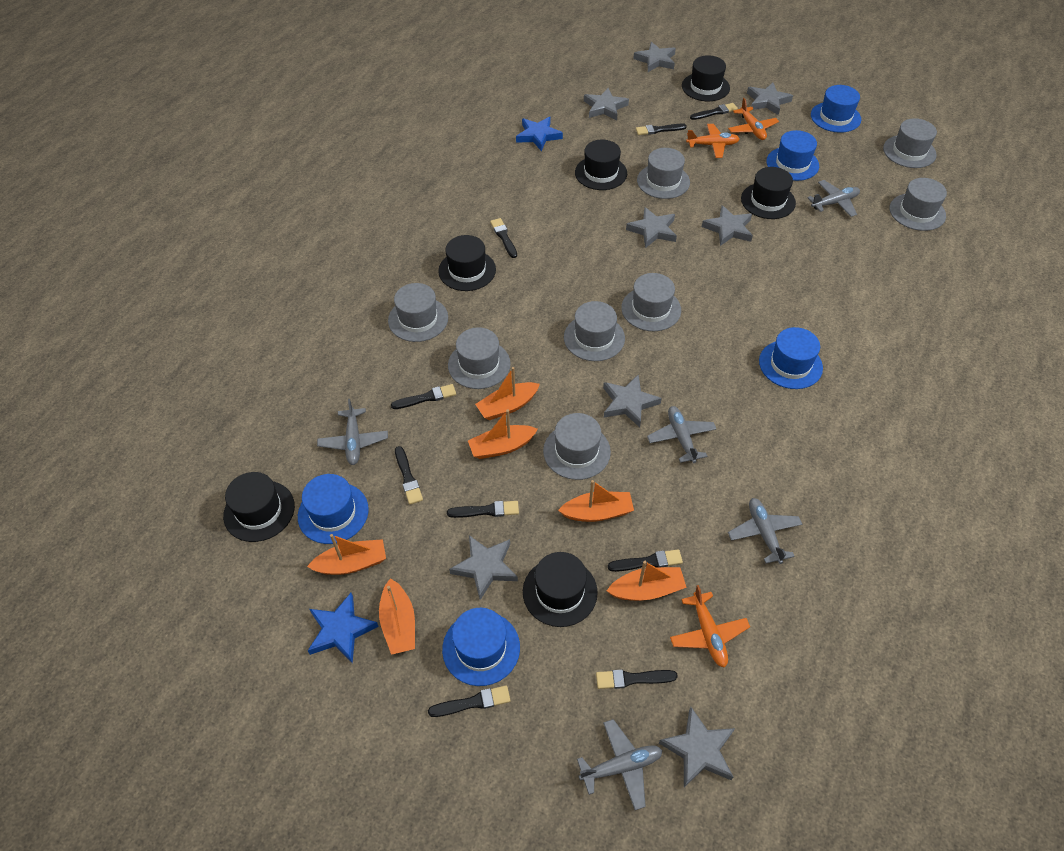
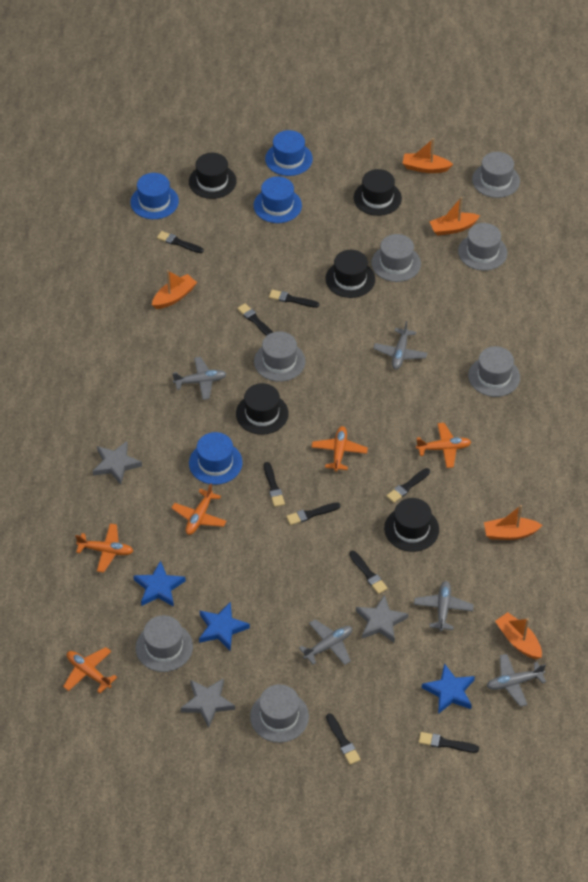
black hat: 6 -> 5
blue hat: 5 -> 4
blue star: 2 -> 3
grey hat: 8 -> 7
grey star: 8 -> 3
orange boat: 6 -> 5
orange plane: 3 -> 5

